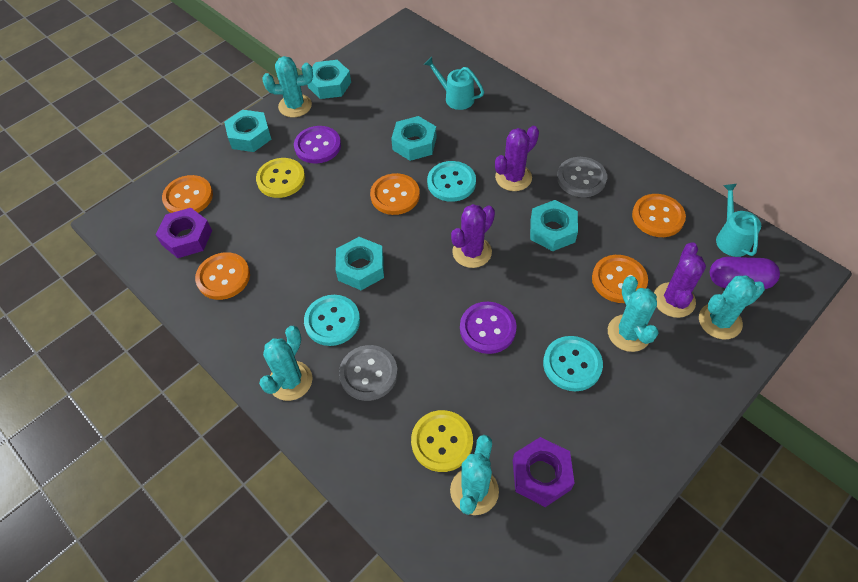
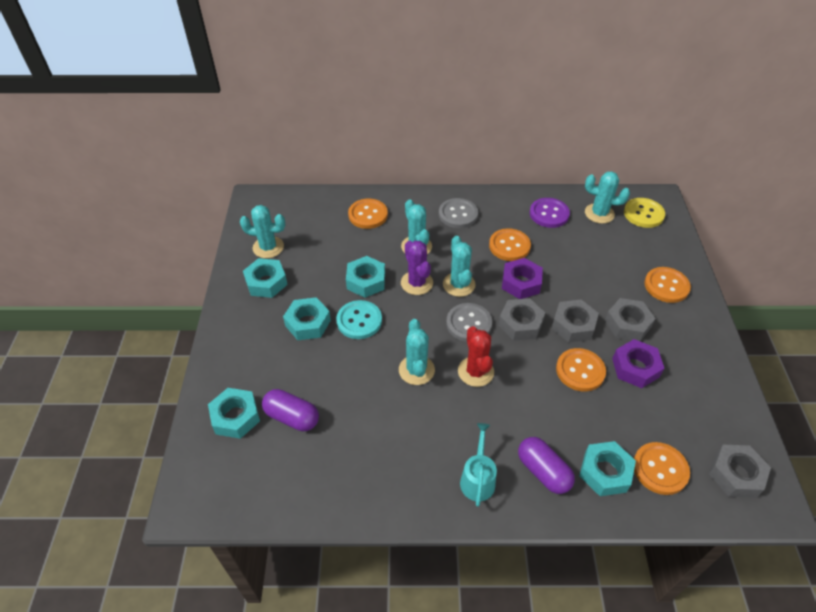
grey nut: 0 -> 4
purple button: 2 -> 1
purple cactus: 3 -> 1
purple capsule: 1 -> 2
red cactus: 0 -> 1
turquoise button: 3 -> 1
turquoise watering can: 2 -> 1
yellow button: 2 -> 1

